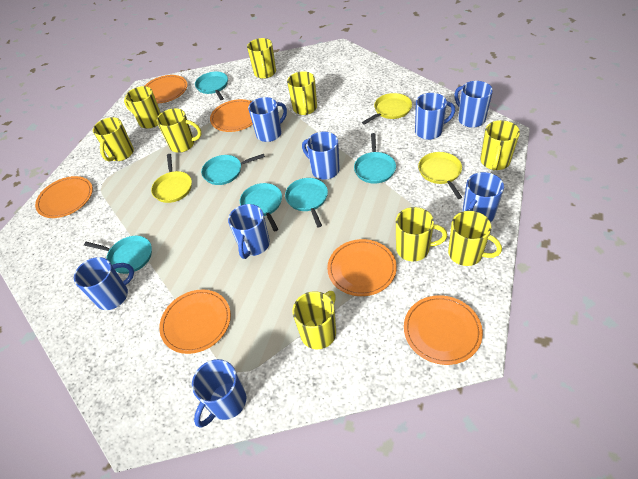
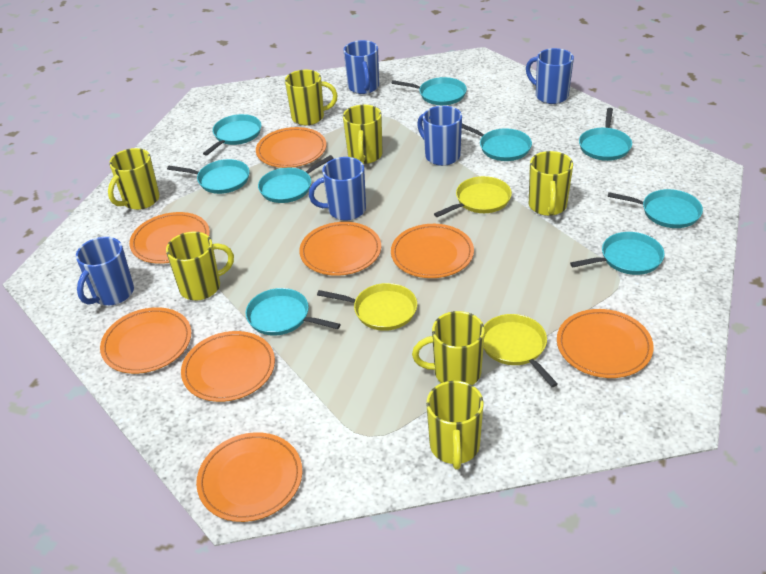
blue mug: 8 -> 5
orange plate: 6 -> 8
turquoise pan: 6 -> 9
yellow mug: 9 -> 7

